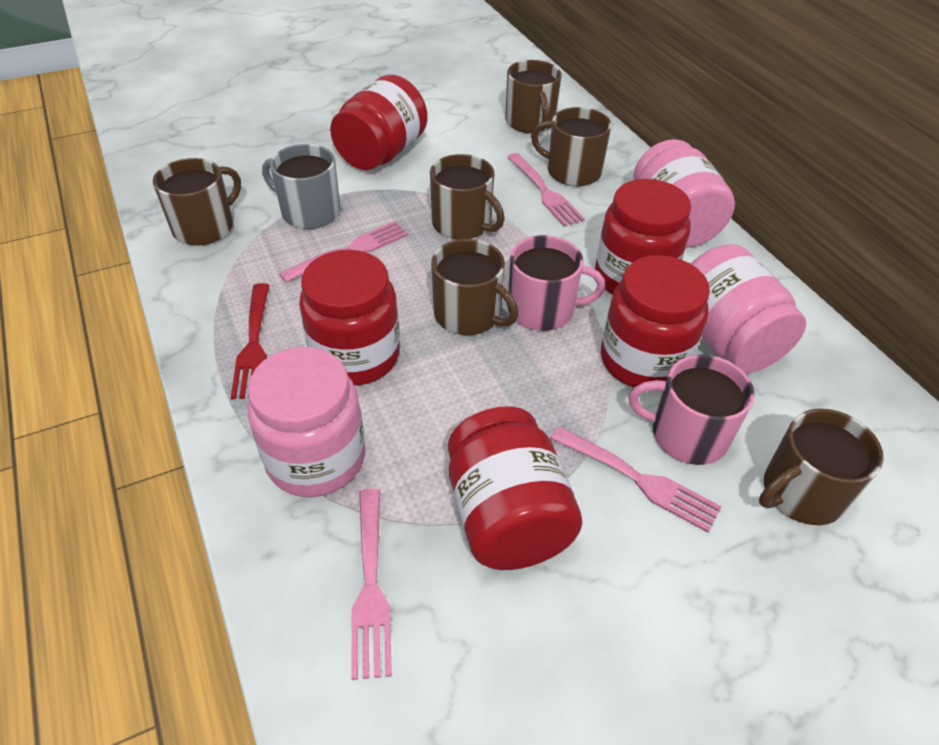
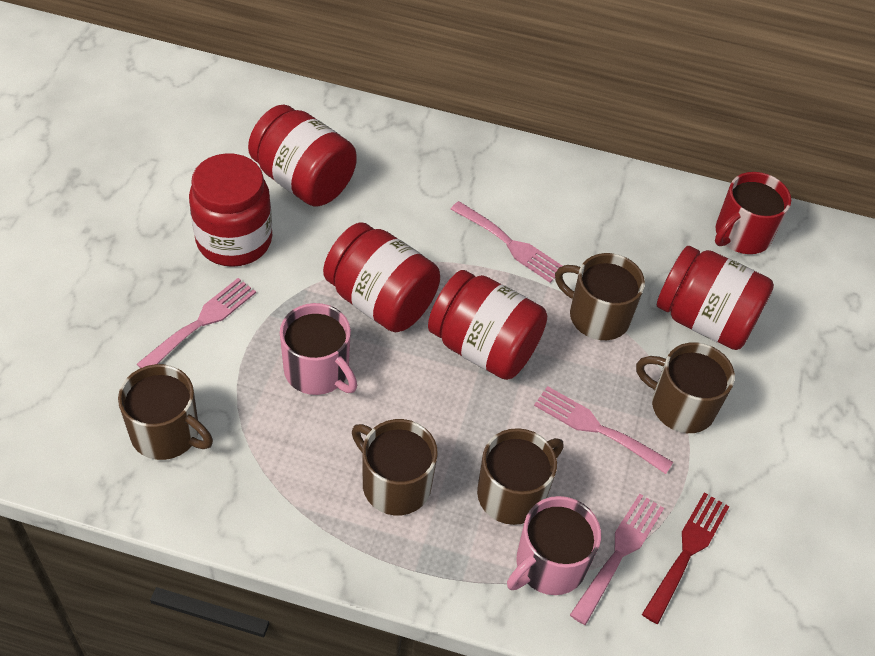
brown mug: 6 -> 5
grey mug: 1 -> 0
pink jar: 3 -> 0
red mug: 0 -> 1

